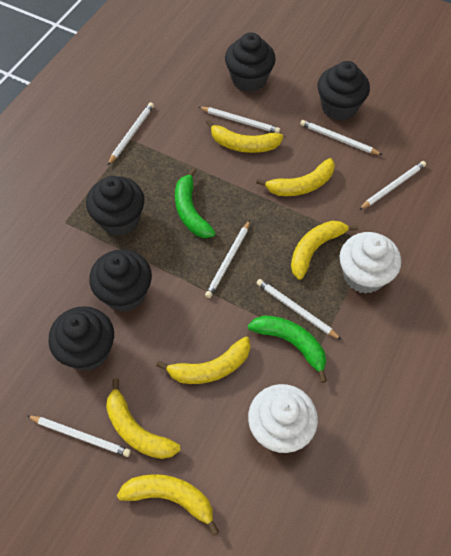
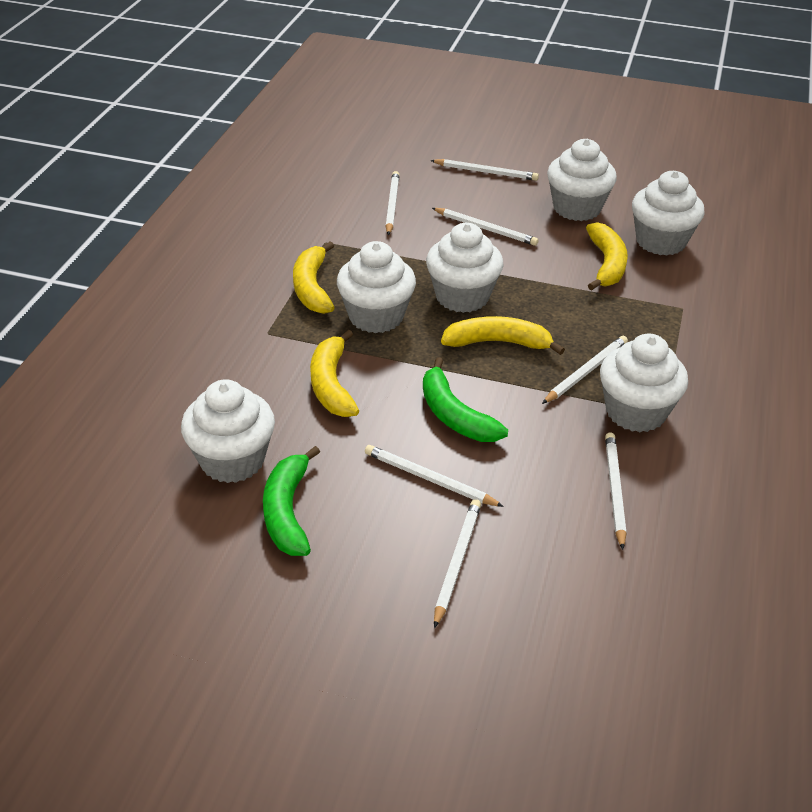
black cupcake: 5 -> 0
white cupcake: 2 -> 6
yellow banana: 6 -> 4

